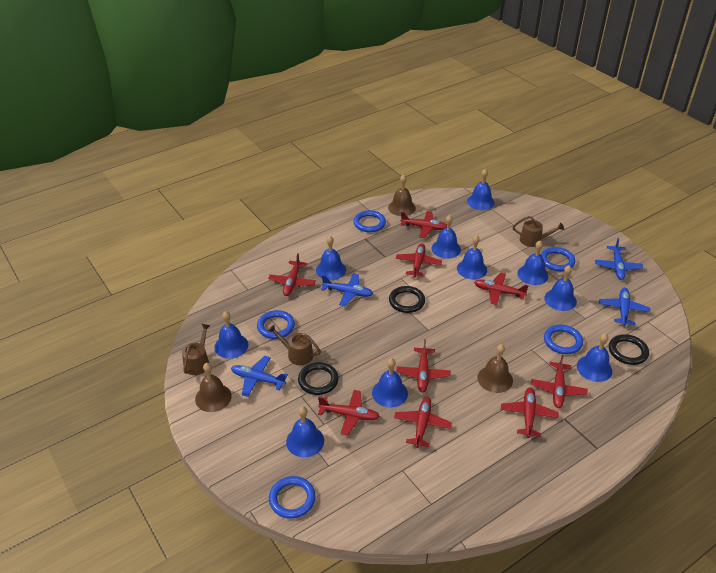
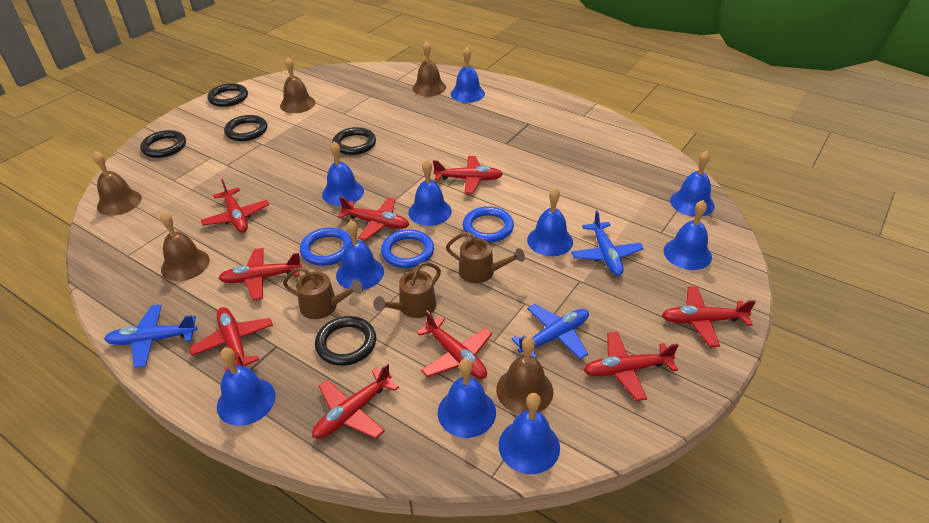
black ring: 3 -> 5
blue plane: 4 -> 3
blue ring: 5 -> 3
brown bell: 3 -> 5

